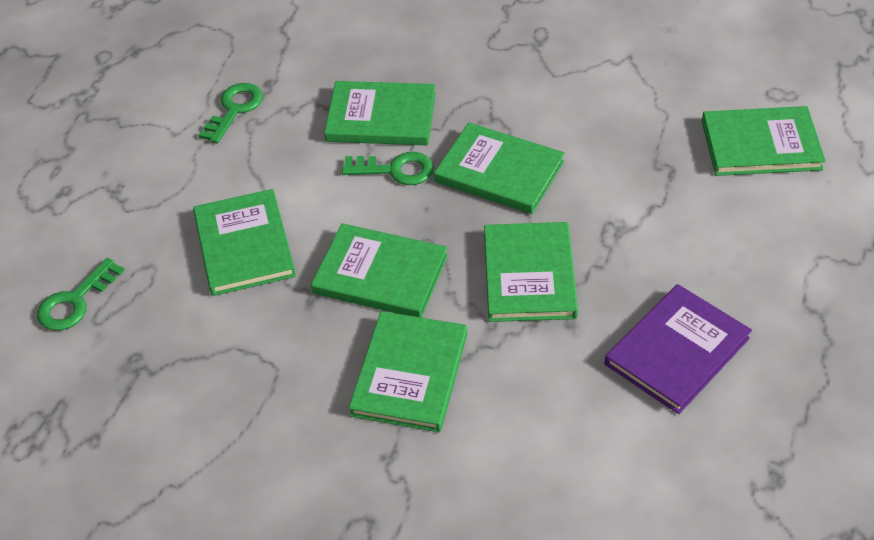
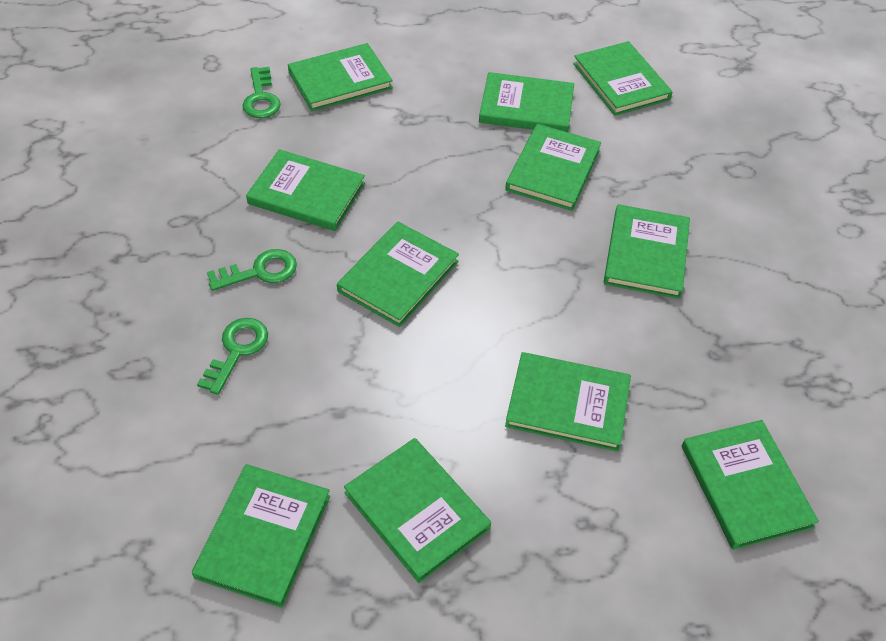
green book: 7 -> 11
purple book: 1 -> 0

